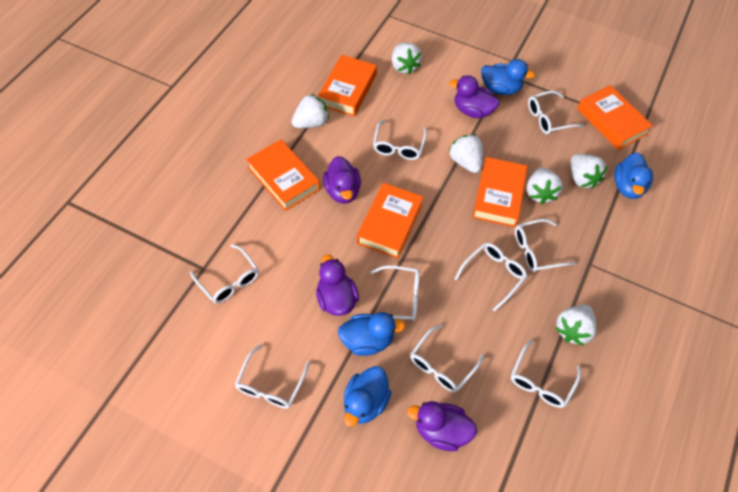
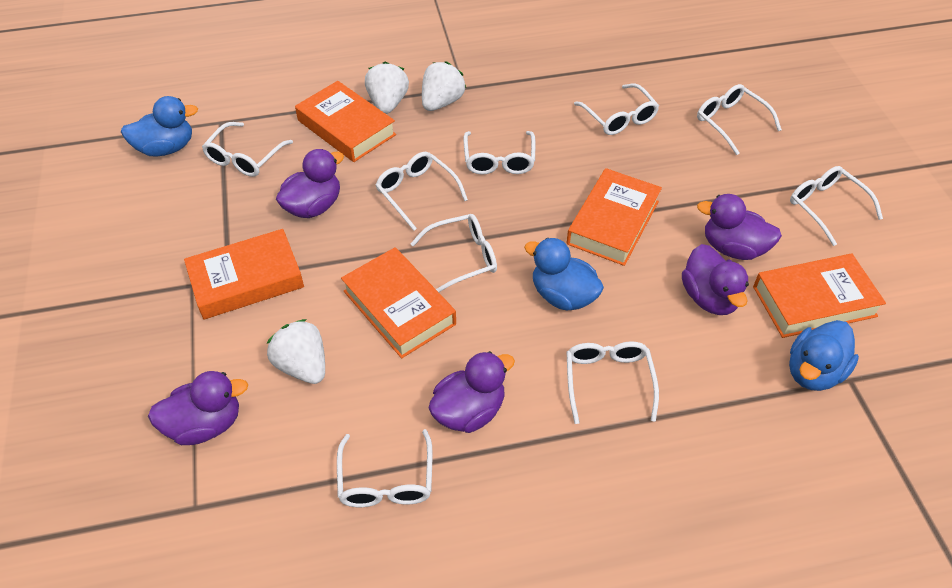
blue duck: 4 -> 3
purple duck: 4 -> 5
white strawberry: 6 -> 3

